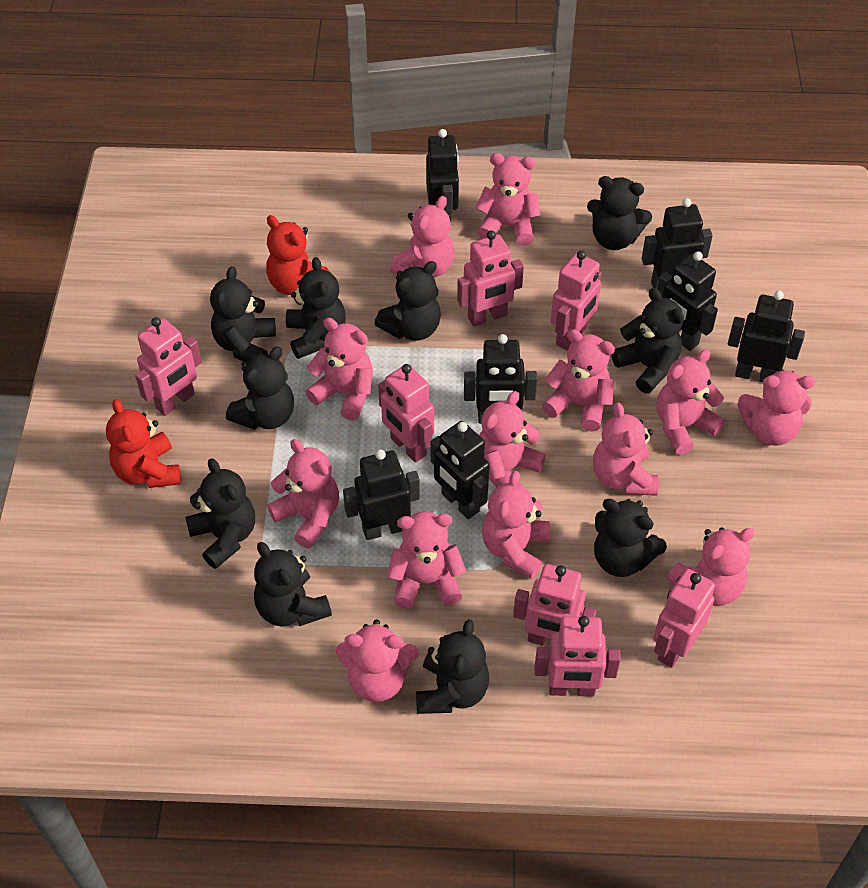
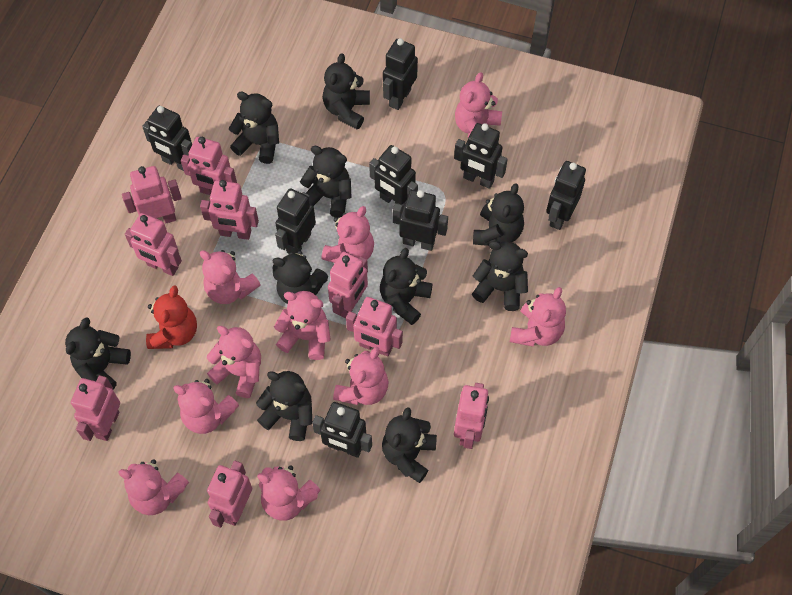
black robot: 7 -> 8
pink robot: 7 -> 9
pink teddy bear: 13 -> 10
red teddy bear: 2 -> 1

